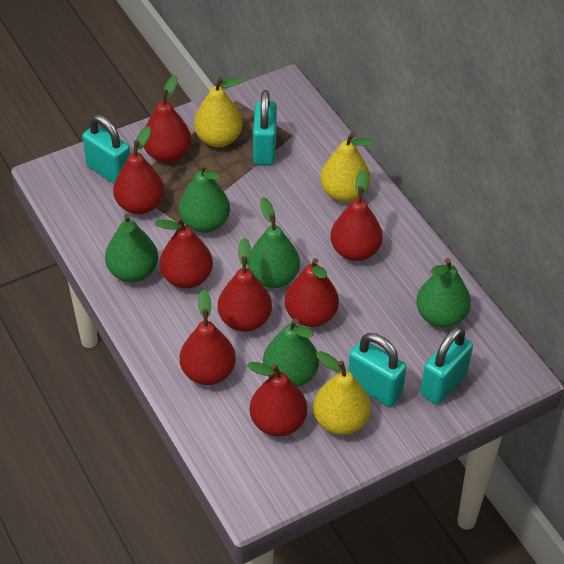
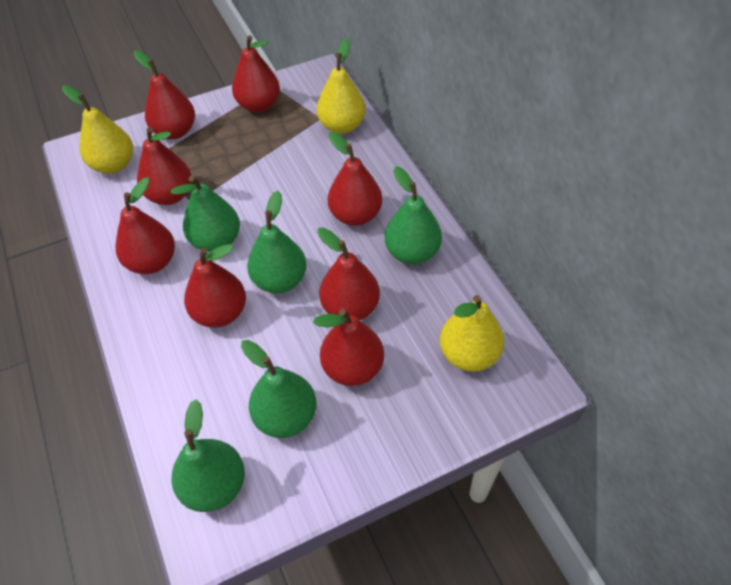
turquoise padlock: 4 -> 0

